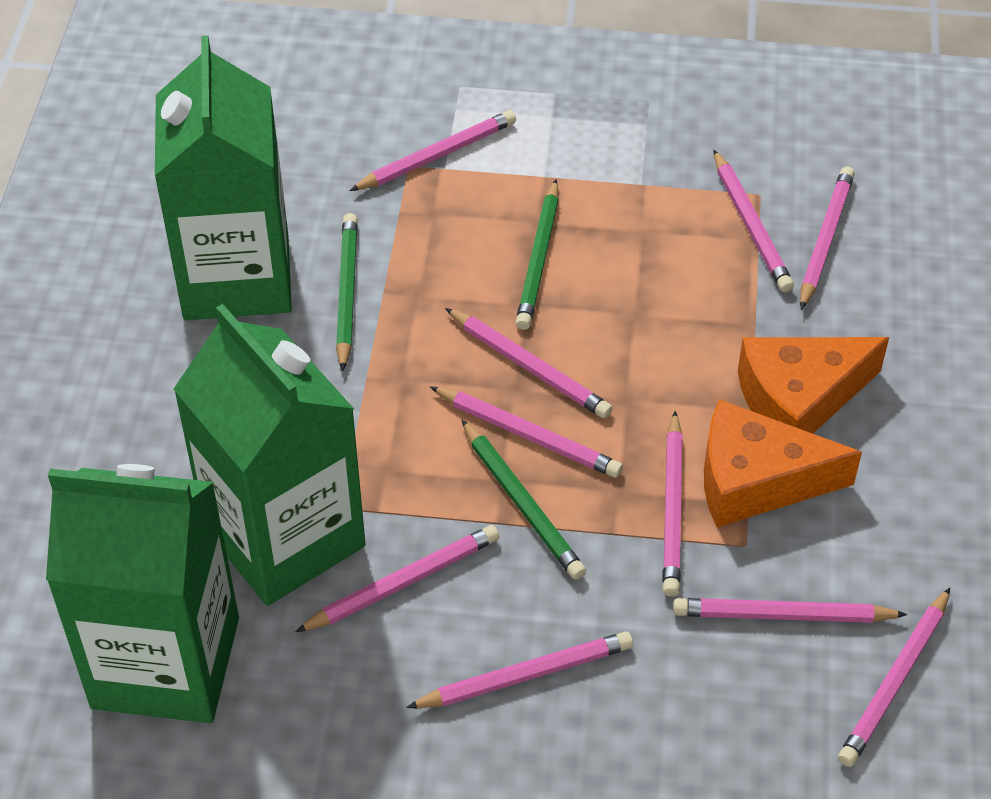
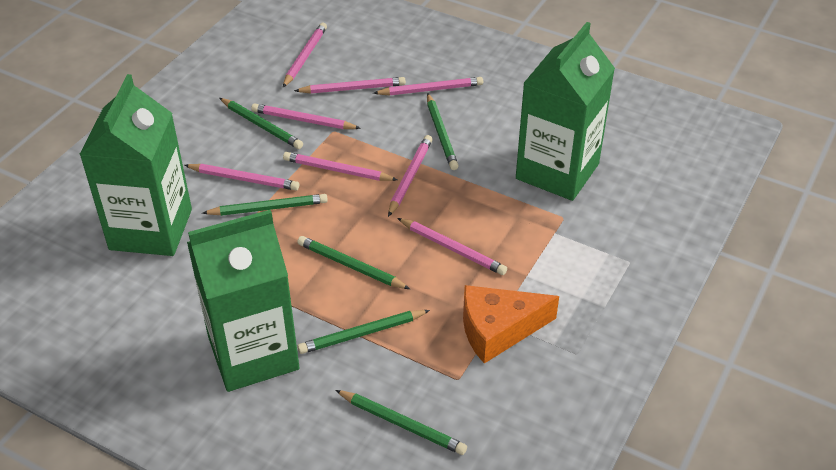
green pencil: 3 -> 6
orange cheese: 2 -> 1
pink pencil: 10 -> 8

